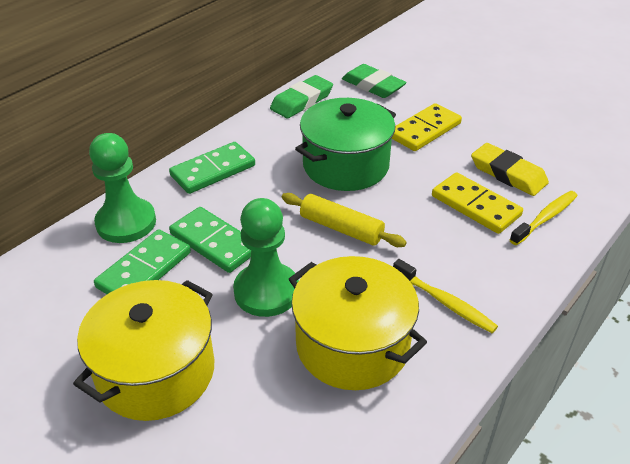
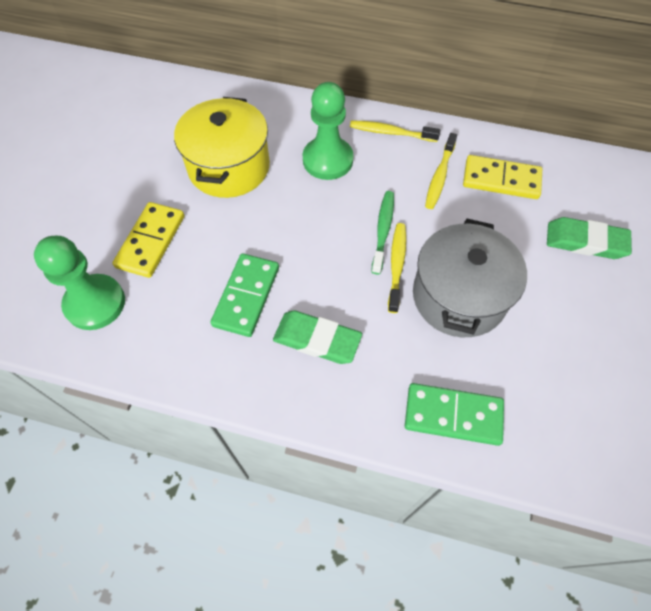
green domino: 3 -> 2
green pot: 1 -> 0
green toothbrush: 0 -> 1
grey pot: 0 -> 1
yellow eraser: 1 -> 0
yellow pot: 2 -> 1
yellow rolling pin: 1 -> 0
yellow toothbrush: 2 -> 3

